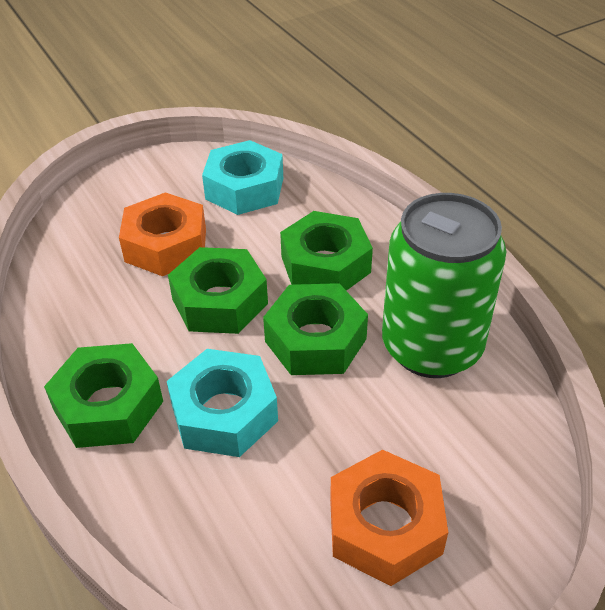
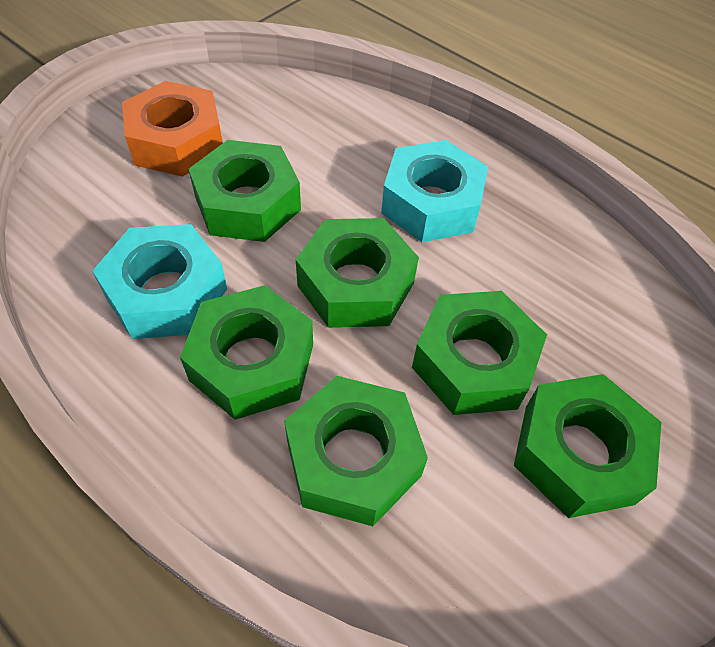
green can: 1 -> 0
green nut: 4 -> 6
orange nut: 2 -> 1

